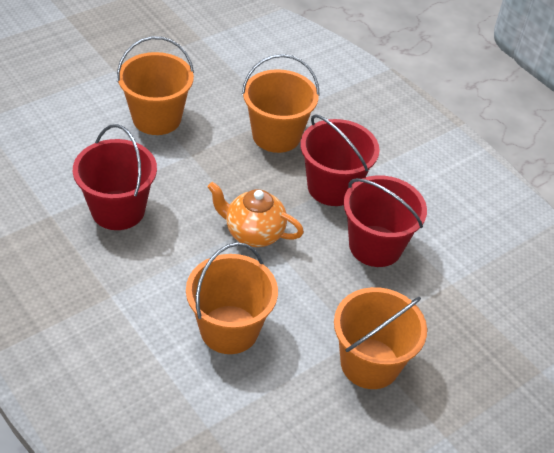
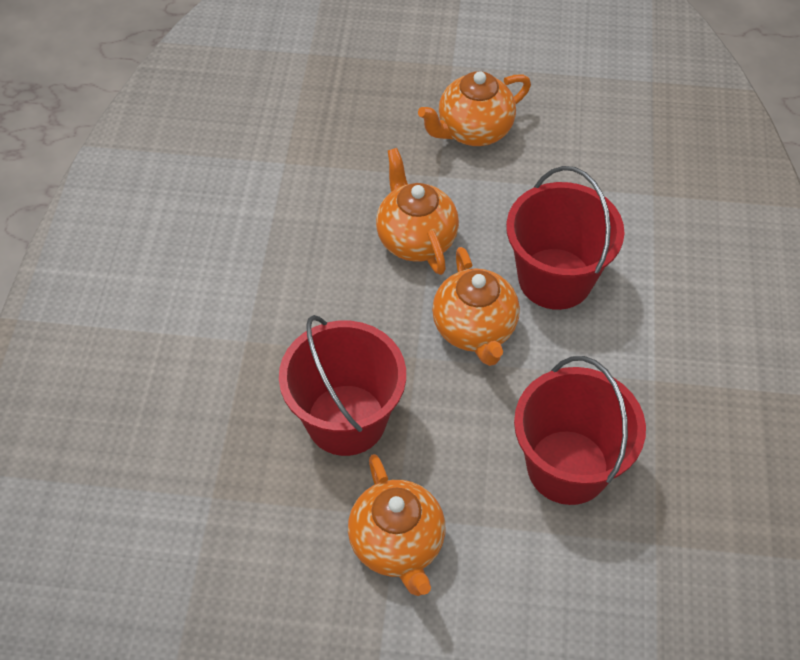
orange bucket: 4 -> 0
orange teapot: 1 -> 4

